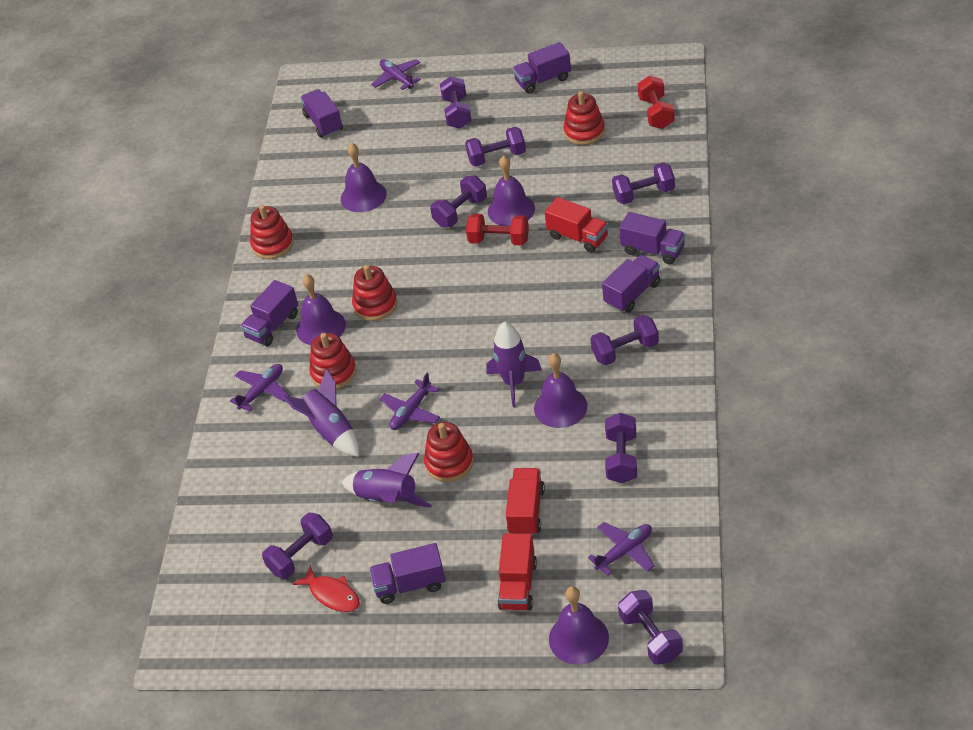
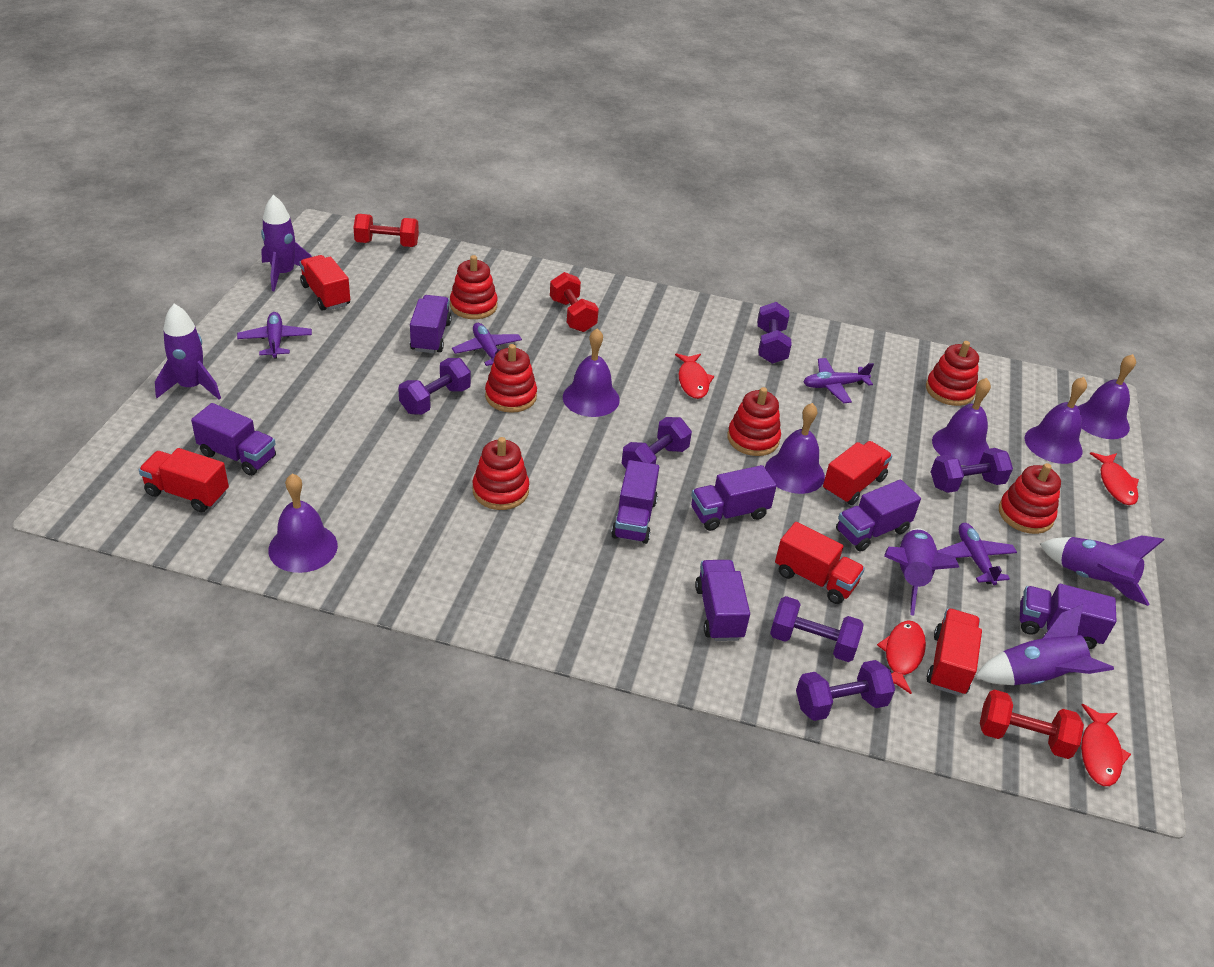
purple bell: 5 -> 6
purple dumbbell: 8 -> 6
purple rocket: 3 -> 5
purple truck: 6 -> 7
red dumbbell: 2 -> 3
red fish: 1 -> 4
red stacking toy: 5 -> 6
red truck: 3 -> 5

